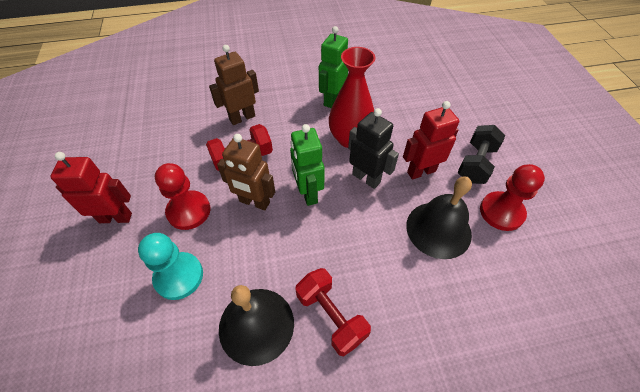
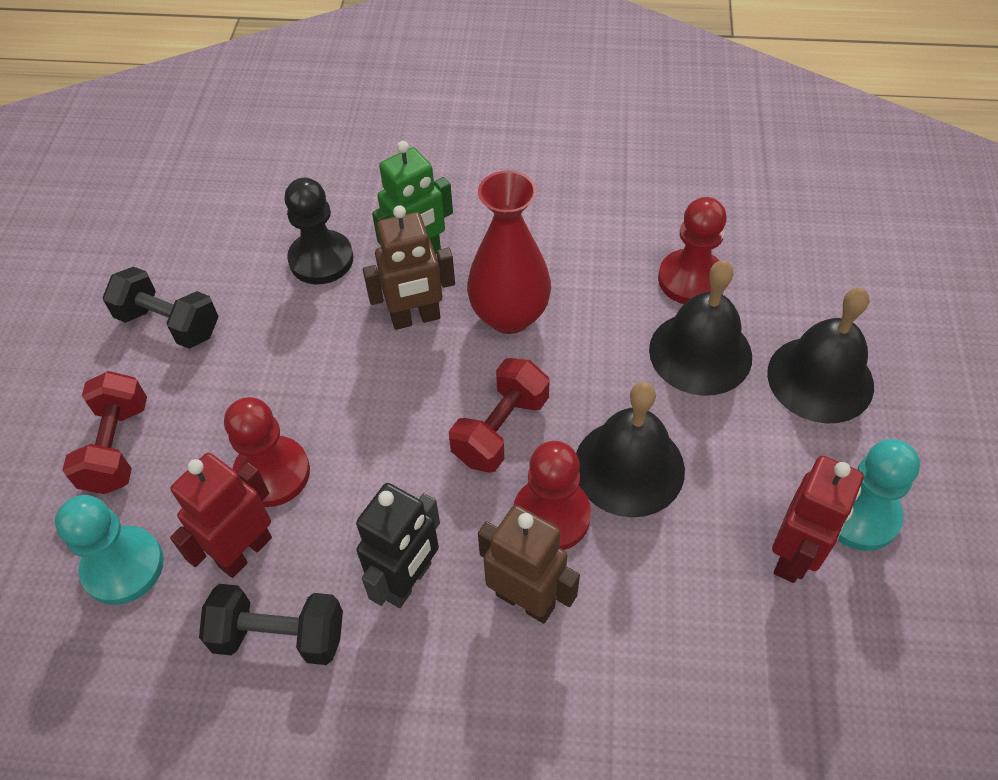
black bell: 2 -> 3
black dumbbell: 1 -> 2
black pawn: 0 -> 1
green robot: 2 -> 1
red pawn: 2 -> 3
turquoise pawn: 1 -> 2

